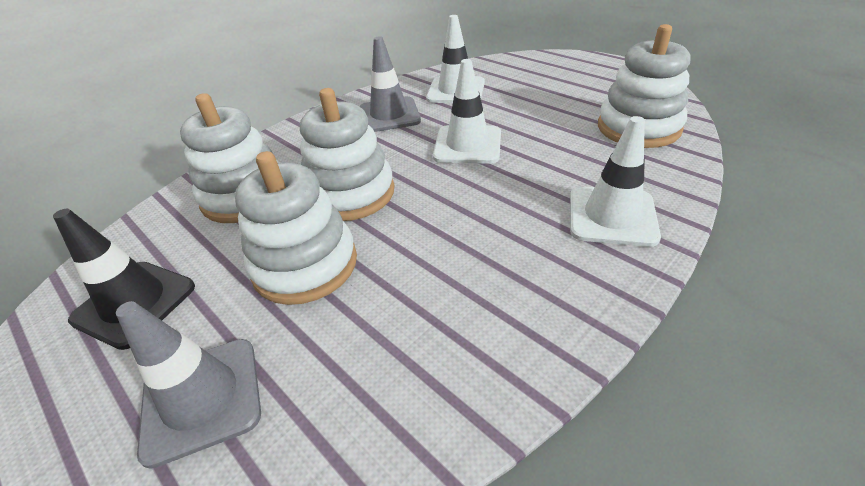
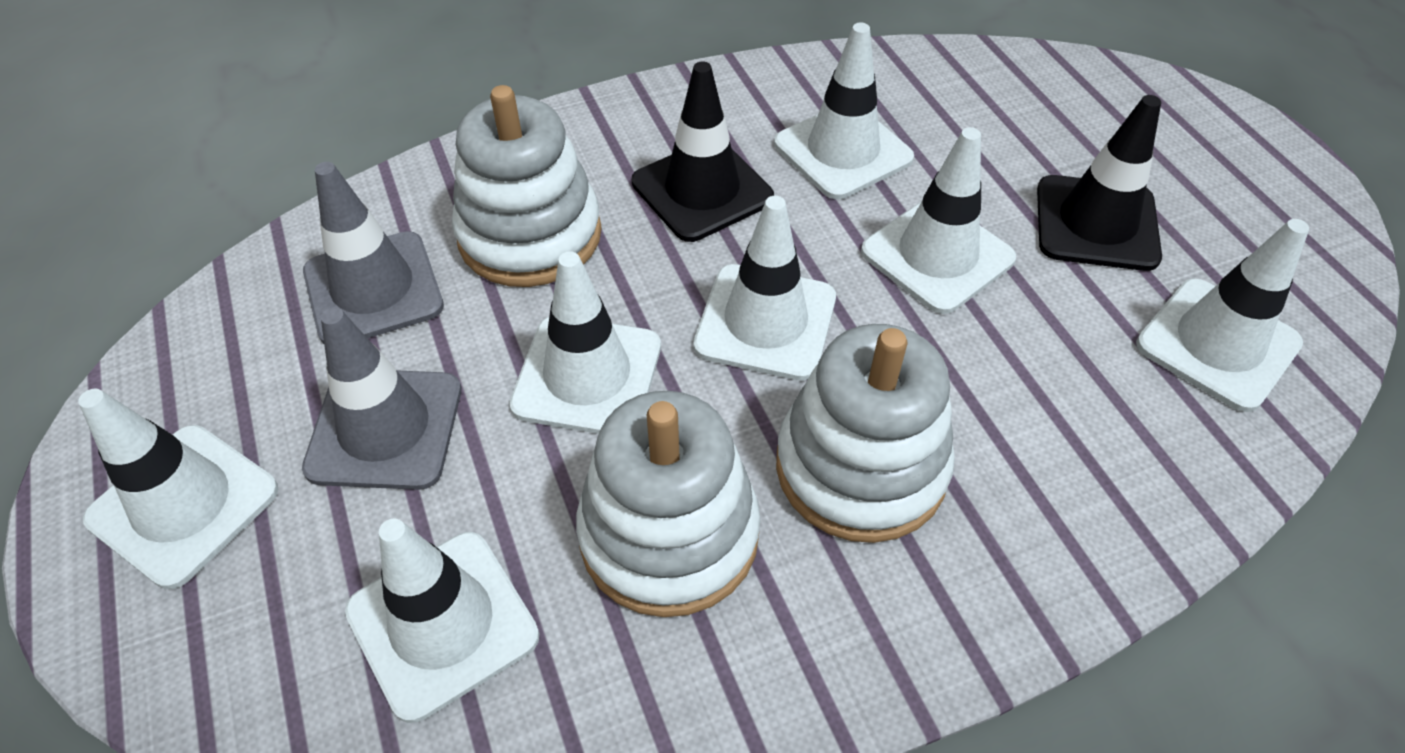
black traffic cone: 1 -> 2
white stacking toy: 4 -> 3
white traffic cone: 3 -> 7

